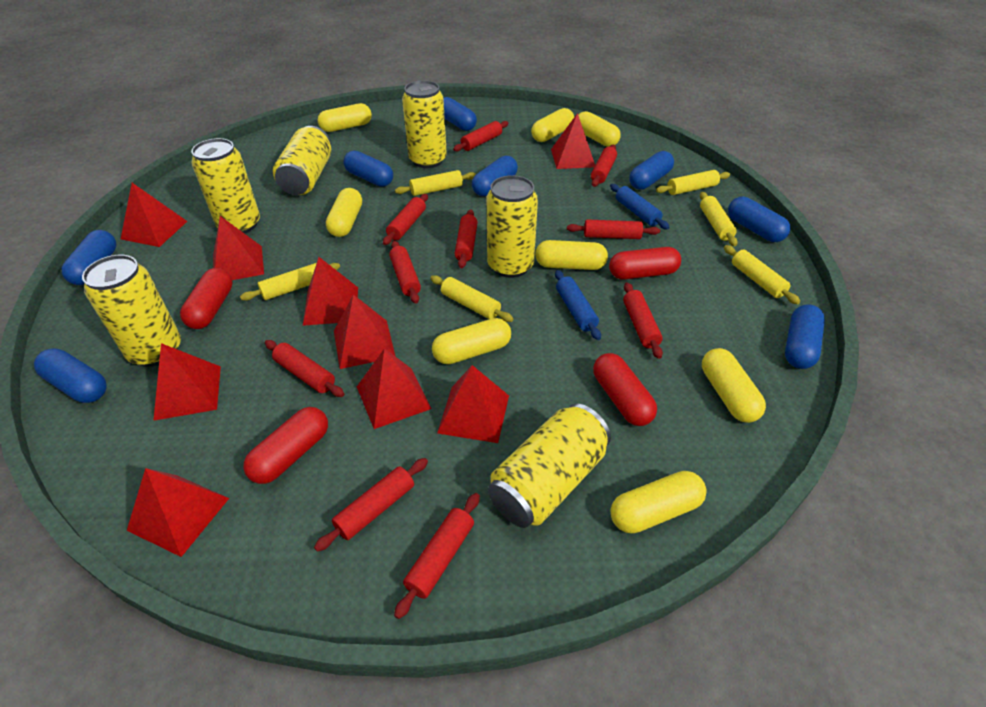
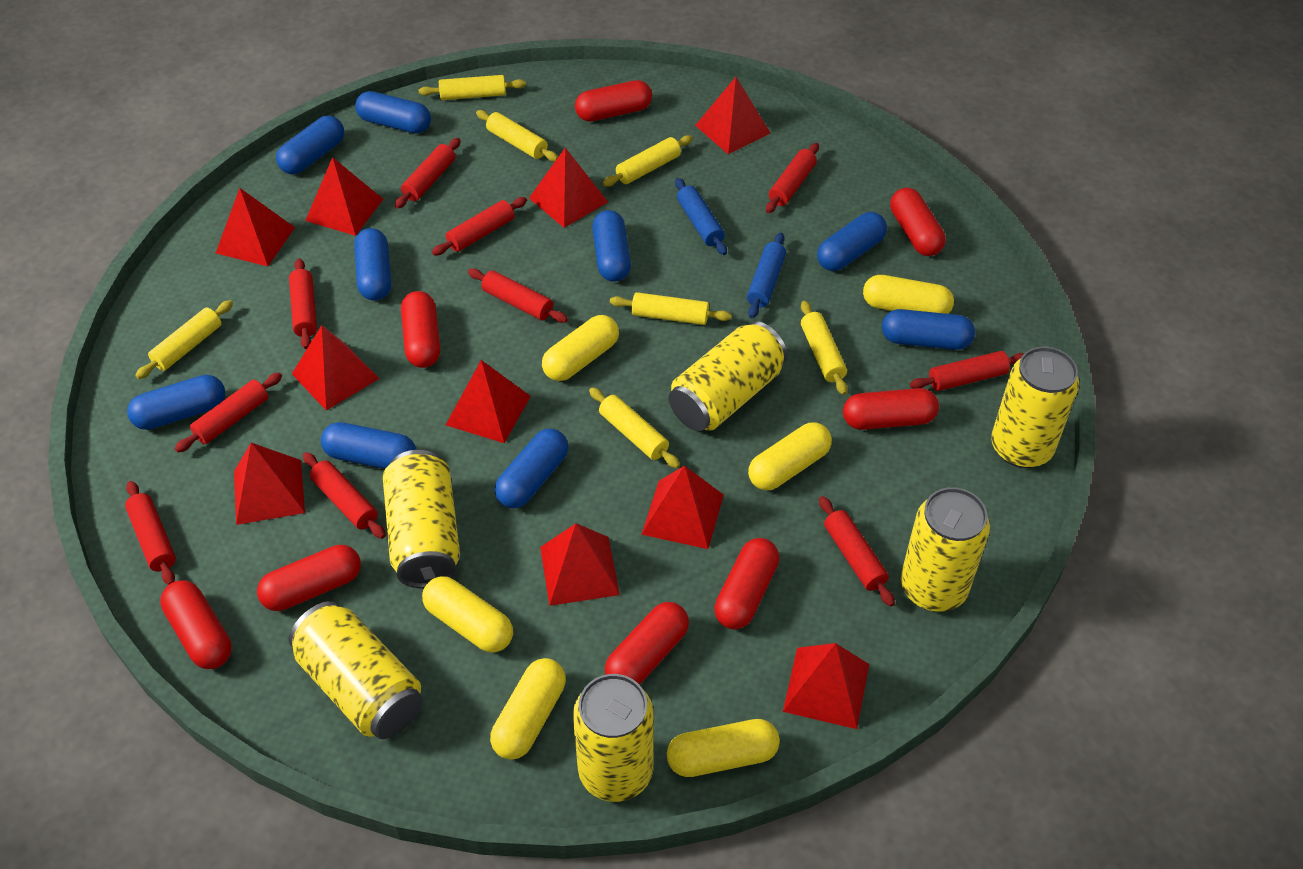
blue capsule: 8 -> 9
red capsule: 4 -> 8
red pyramid: 9 -> 10
yellow capsule: 8 -> 6
yellow rolling pin: 6 -> 7

